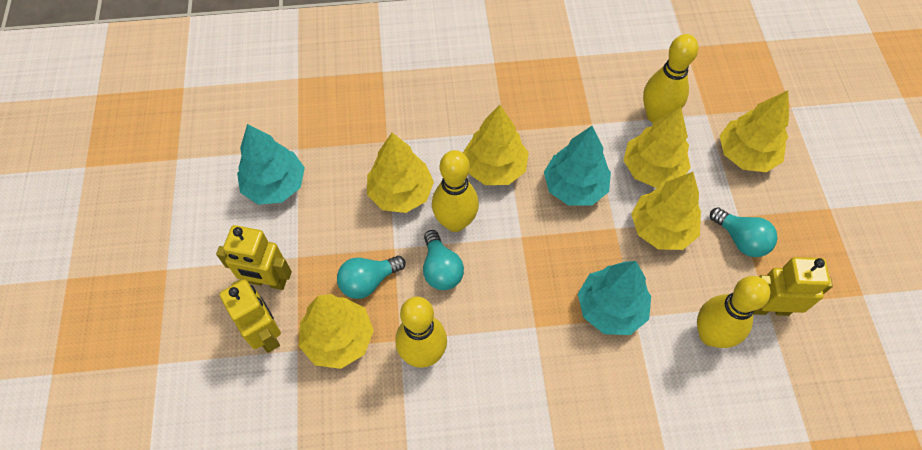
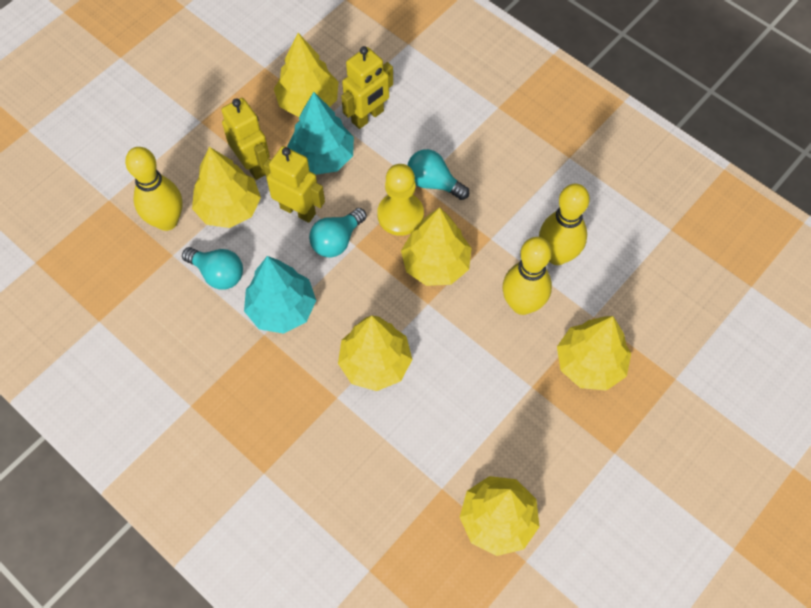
turquoise tree: 3 -> 2
yellow bowling pin: 4 -> 3
yellow pawn: 0 -> 1

